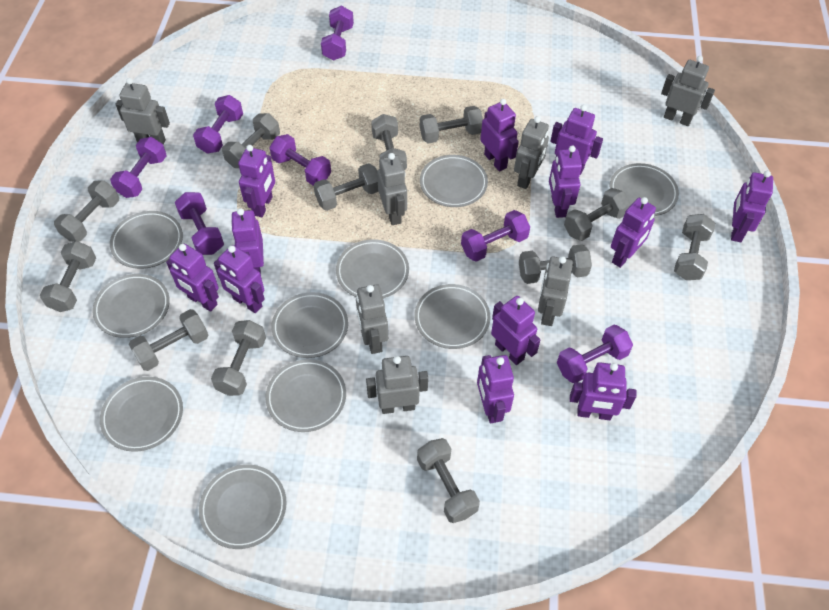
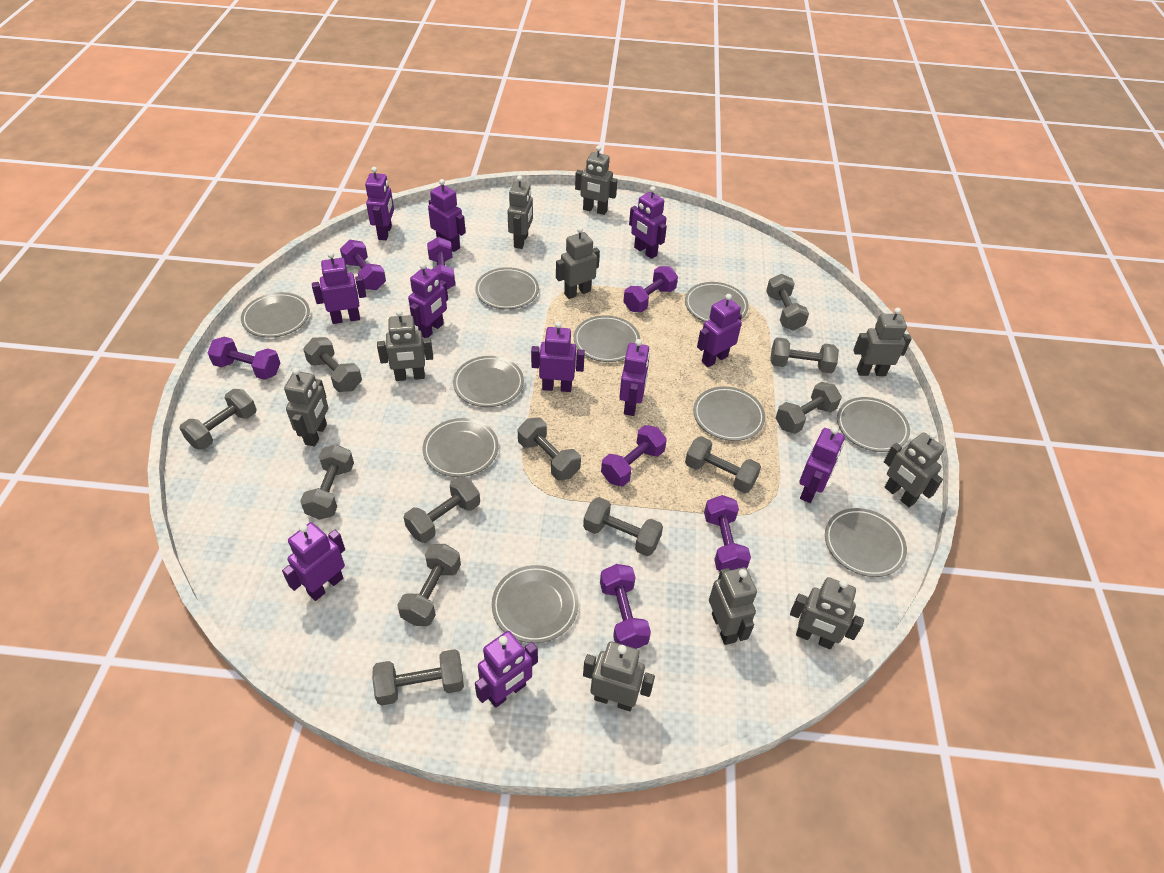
grey robot: 7 -> 10
purple robot: 12 -> 11

